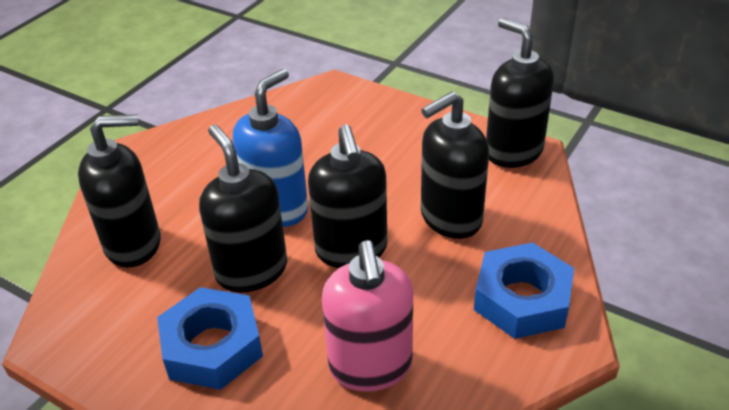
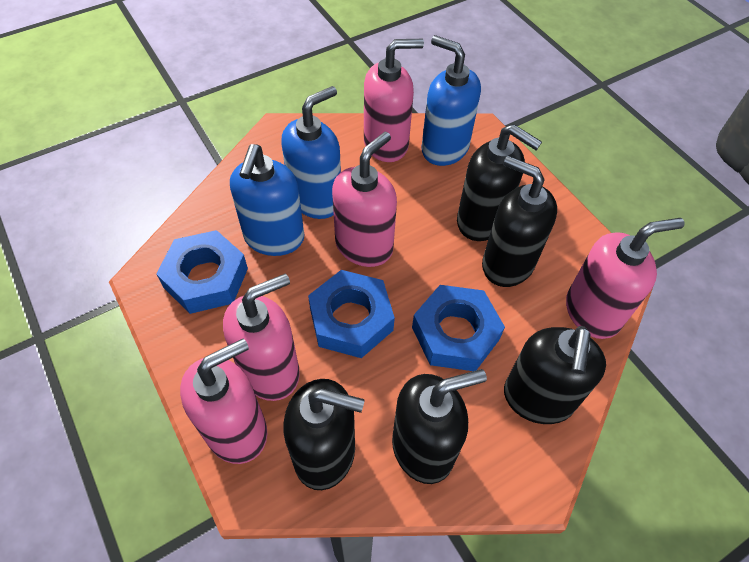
blue nut: 2 -> 3
blue soap dispenser: 1 -> 3
pink soap dispenser: 1 -> 5

